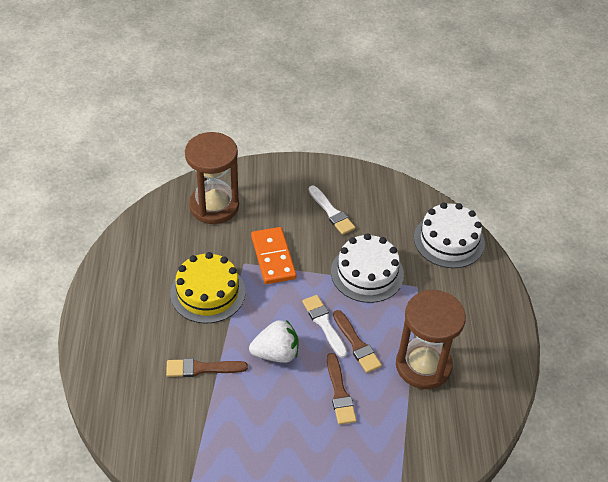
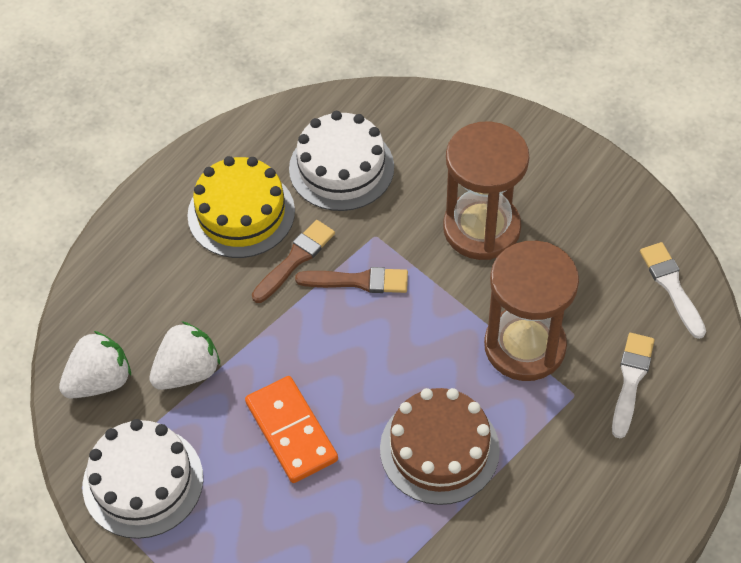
brown brush: 3 -> 2
brown cake: 0 -> 1
white strawberry: 1 -> 2

